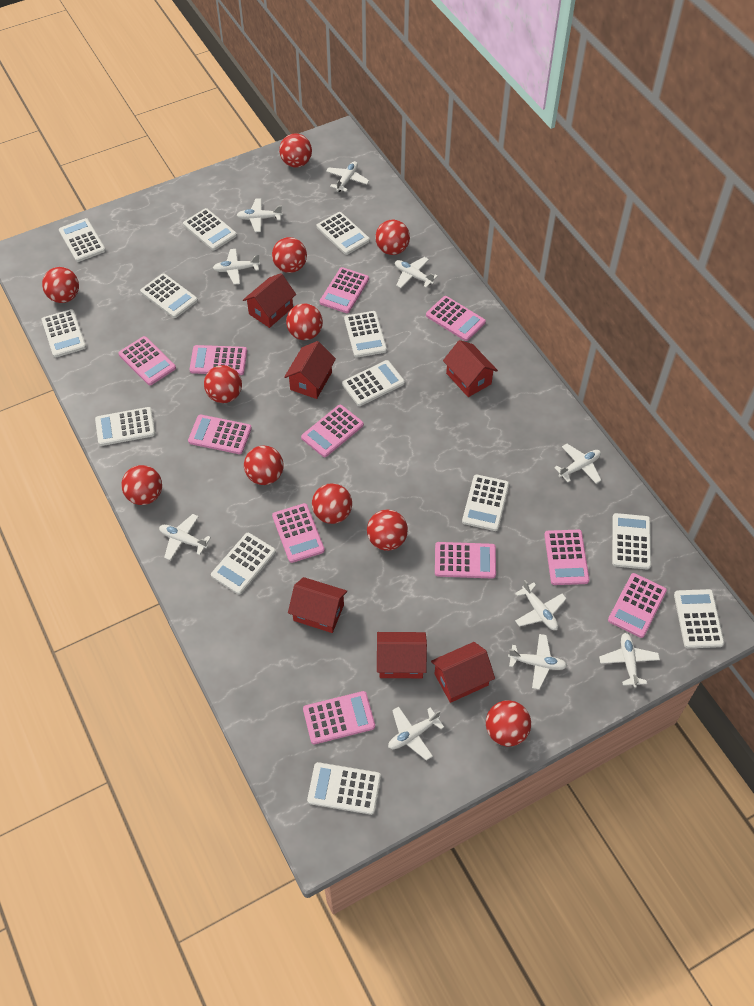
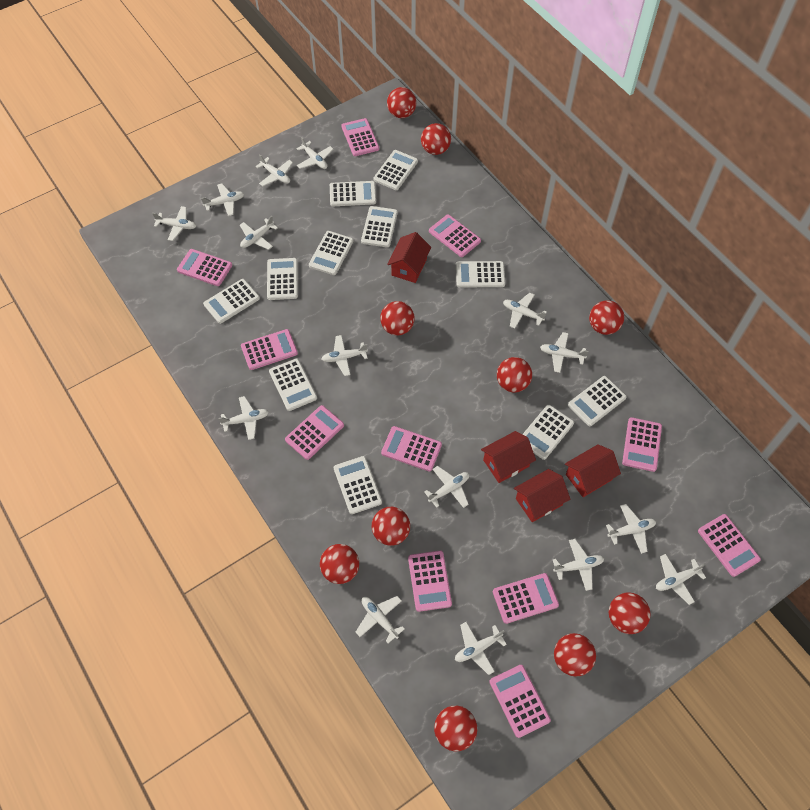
red ball: 11 -> 10
red house: 6 -> 4
white calculator: 13 -> 11
white plane: 10 -> 15

